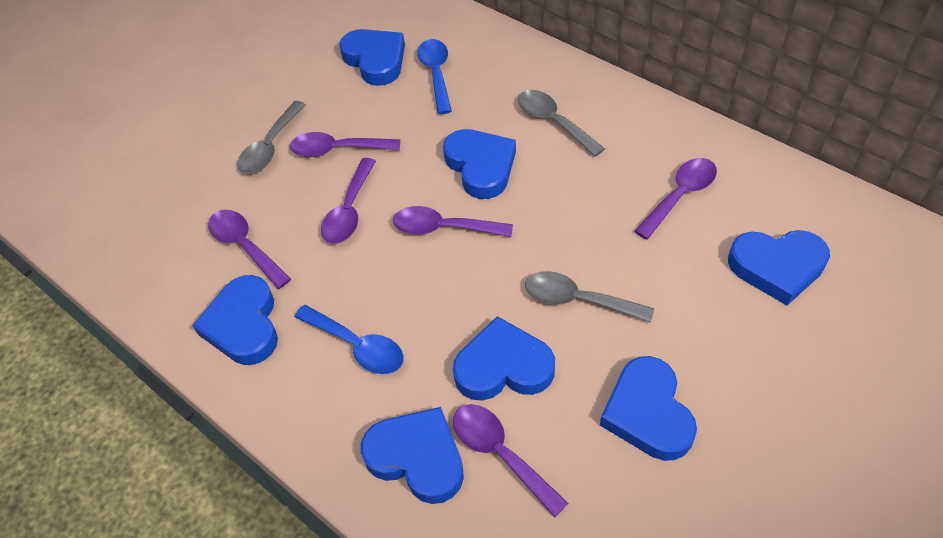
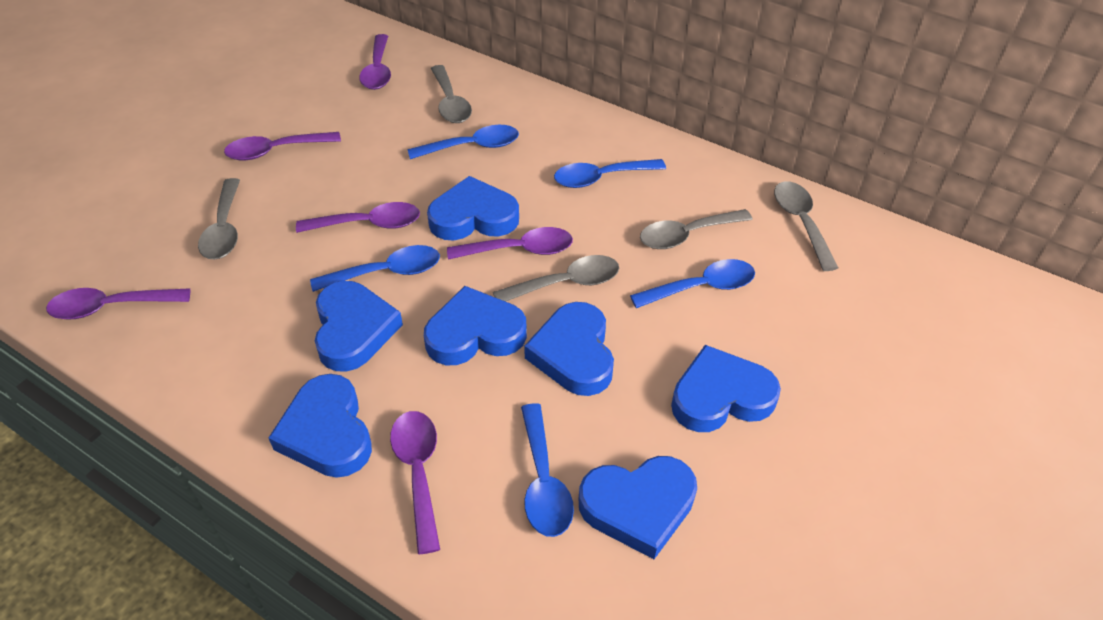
blue spoon: 2 -> 5
grey spoon: 3 -> 5

